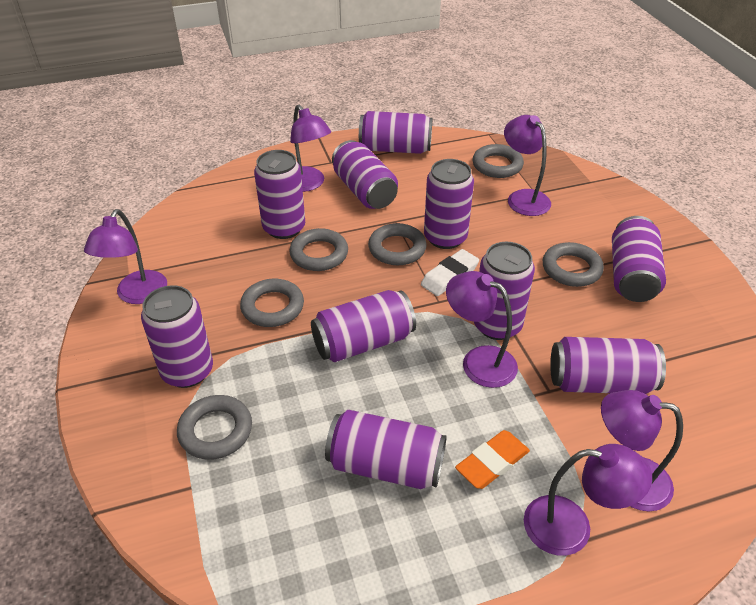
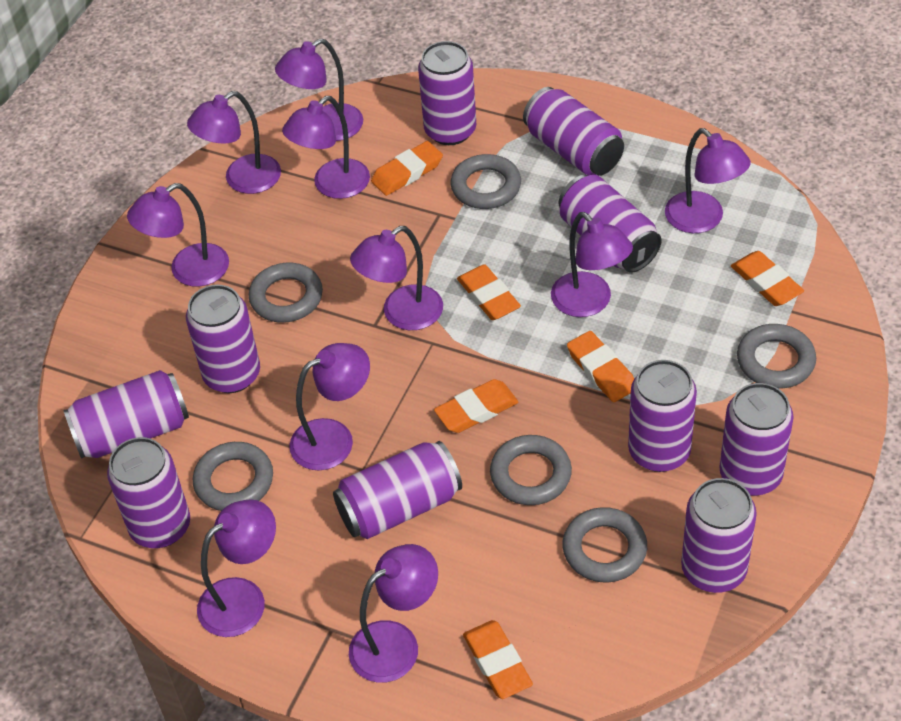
orange eraser: 1 -> 6
purple lamp: 6 -> 10
white eraser: 1 -> 0

